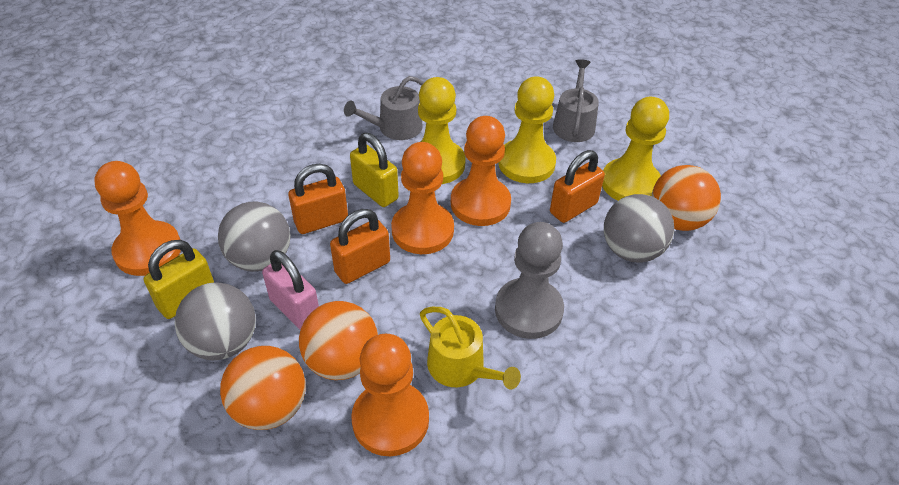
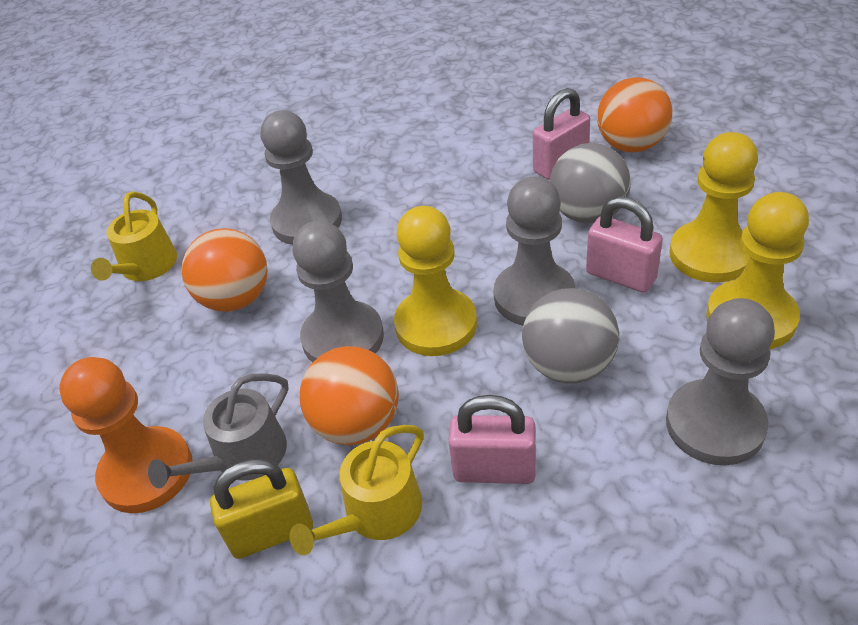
grey ball: 3 -> 2
grey pawn: 1 -> 4
grey watering can: 2 -> 1
orange padlock: 3 -> 0
orange pawn: 4 -> 1
pink padlock: 1 -> 3
yellow padlock: 2 -> 1
yellow watering can: 1 -> 2

